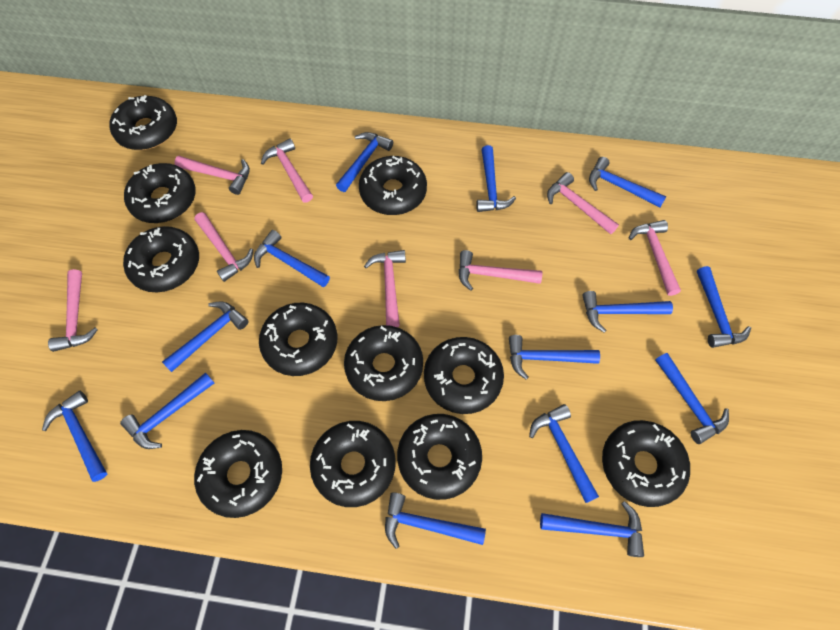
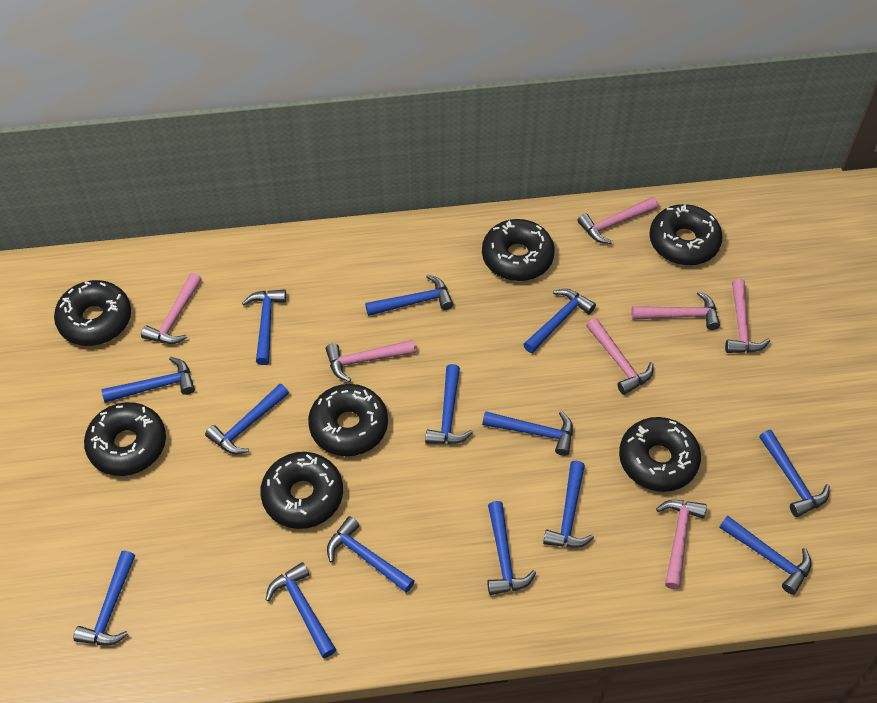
black donut: 11 -> 7
pink hammer: 8 -> 7

